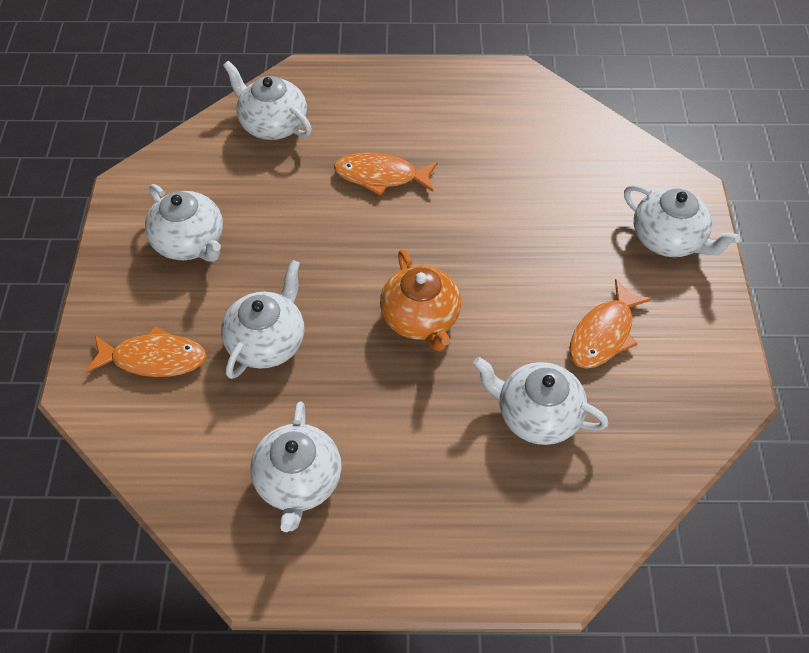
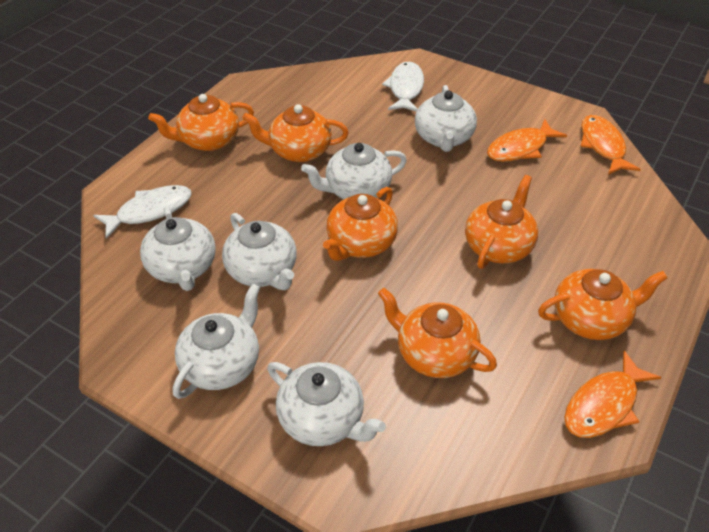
orange teapot: 1 -> 6
white fish: 0 -> 2

